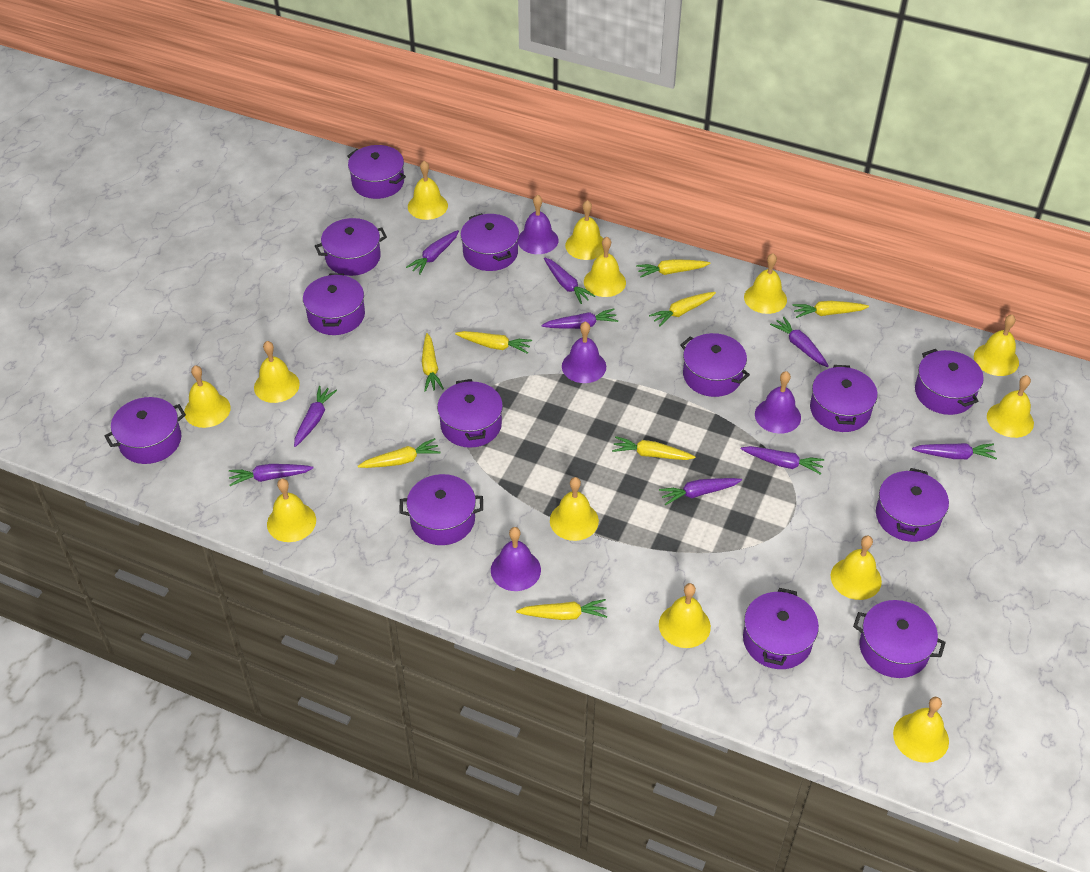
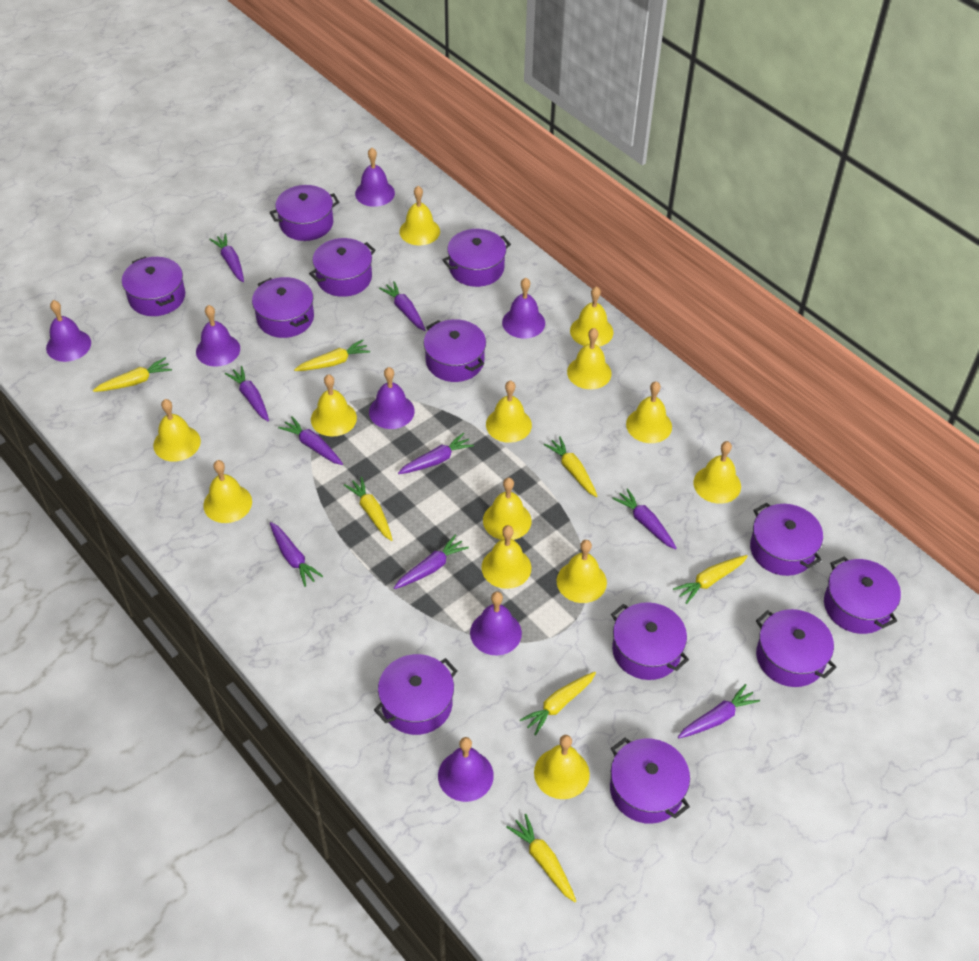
purple bell: 4 -> 7
purple pot: 13 -> 12
yellow carrot: 8 -> 7

